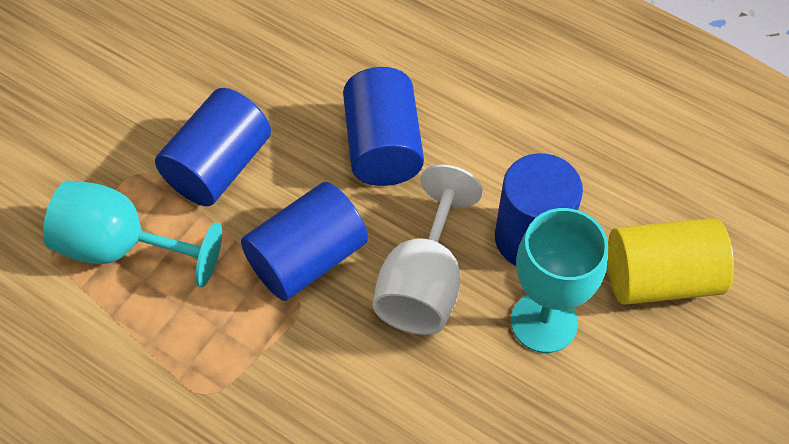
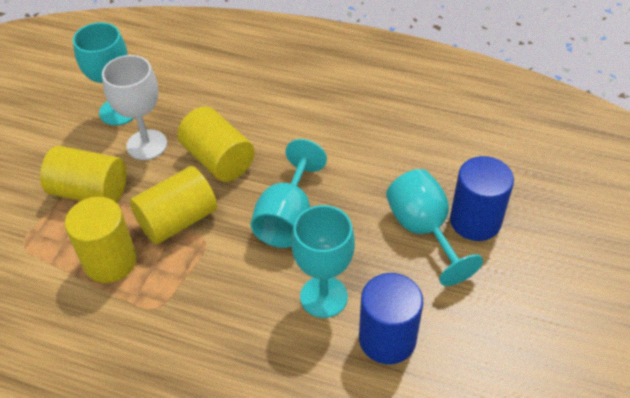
blue cylinder: 4 -> 2
turquoise goblet: 2 -> 4
yellow cylinder: 1 -> 4

